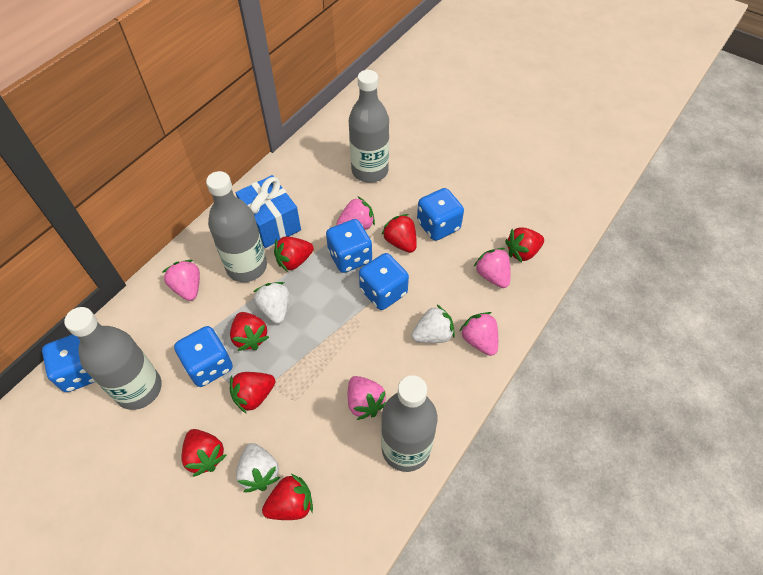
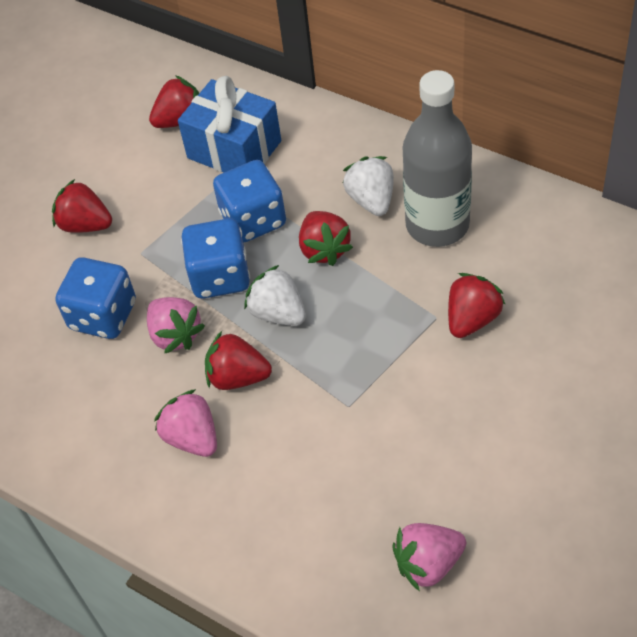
blue dice: 5 -> 3
grey bottle: 4 -> 1
pink strawberry: 5 -> 3
red strawberry: 7 -> 5
white strawberry: 3 -> 2

